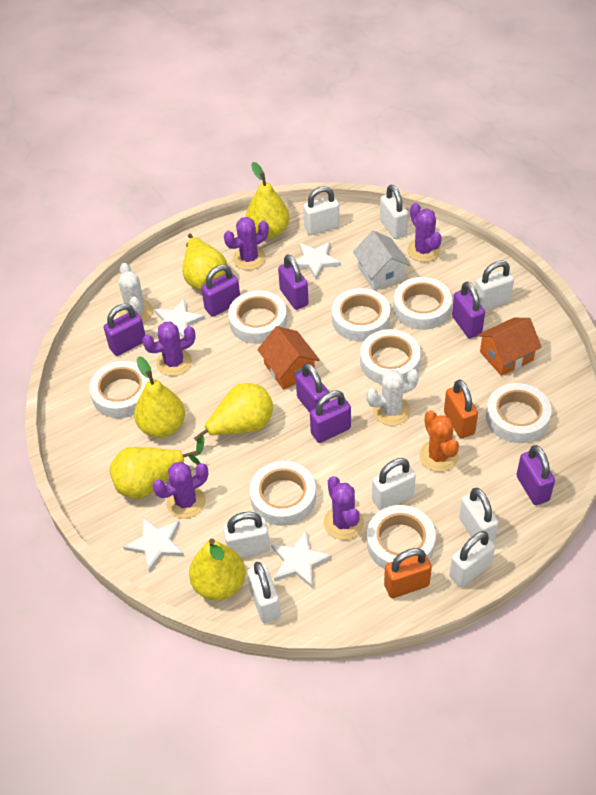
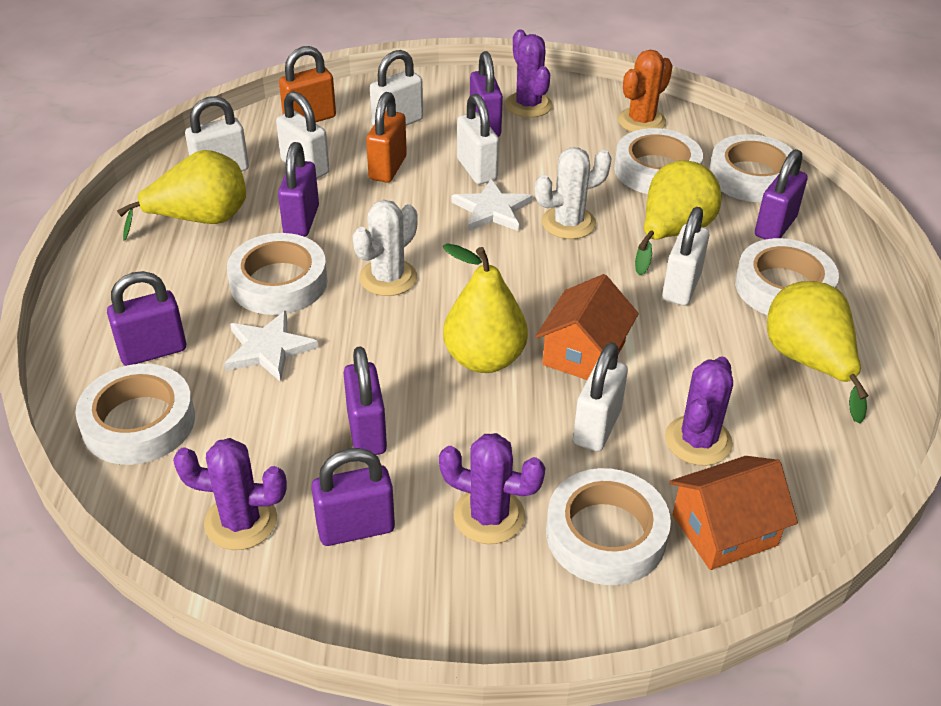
purple cactus: 5 -> 4
purple padlock: 7 -> 6
white house: 1 -> 0
white padlock: 8 -> 6
white star: 4 -> 2
white tape: 8 -> 6
yellow pear: 6 -> 4

